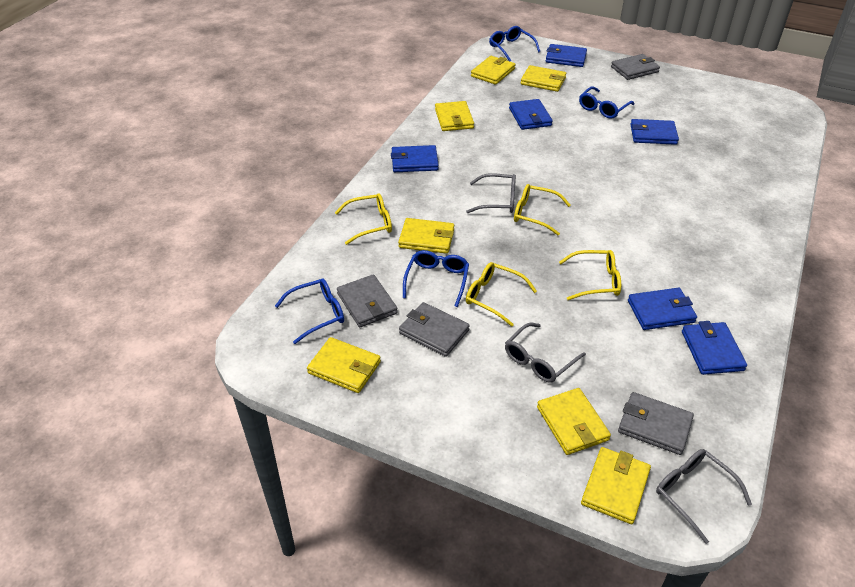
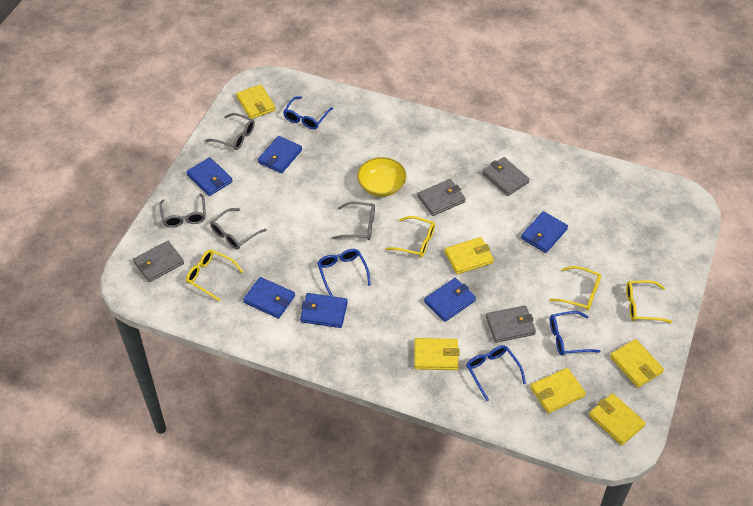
grey glasses: 3 -> 4
yellow bowl: 0 -> 1
yellow wallet: 7 -> 6

